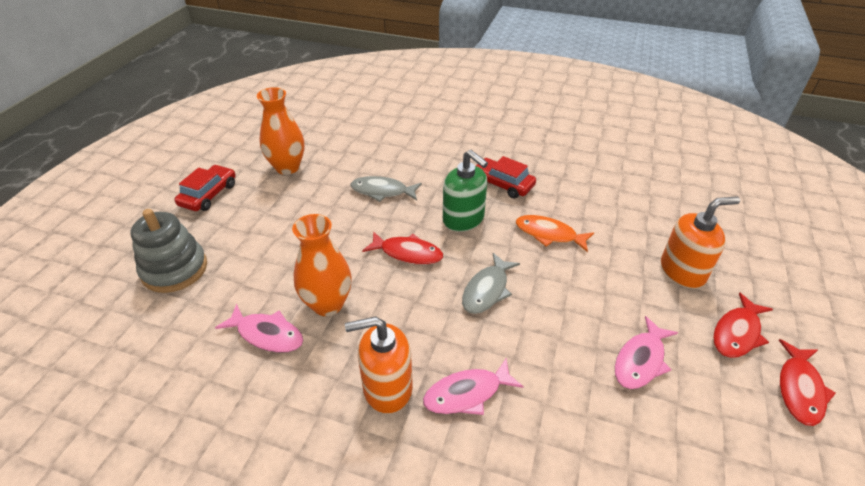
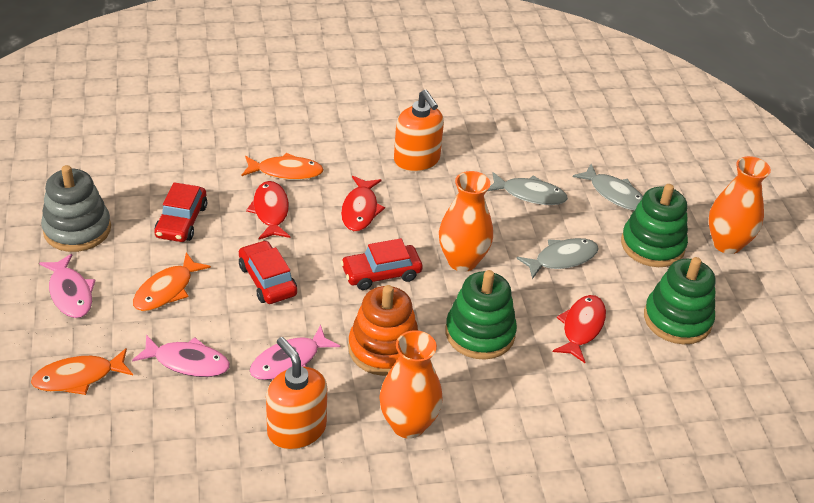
green soap dispenser: 1 -> 0
green stacking toy: 0 -> 3
grey fish: 2 -> 3
orange fish: 1 -> 3
orange stacking toy: 0 -> 1
orange vase: 2 -> 3
red car: 2 -> 3

